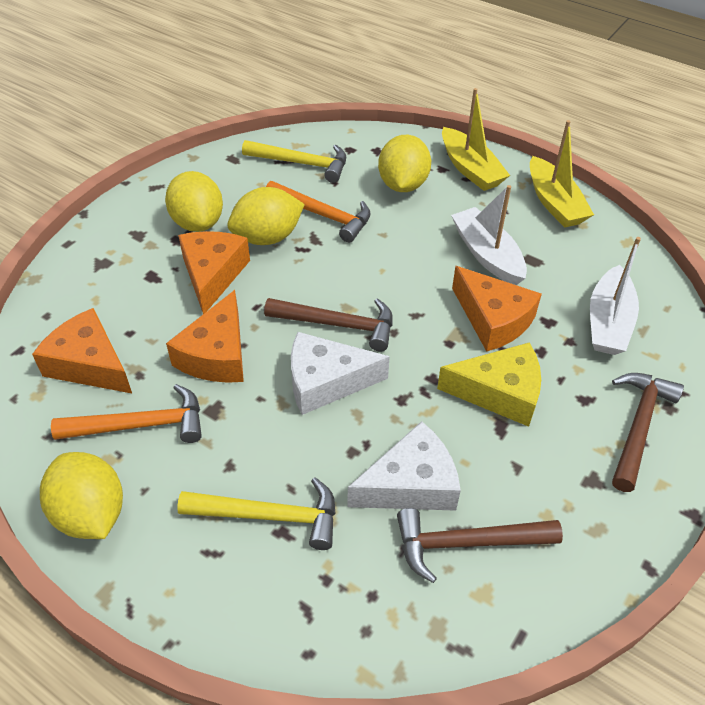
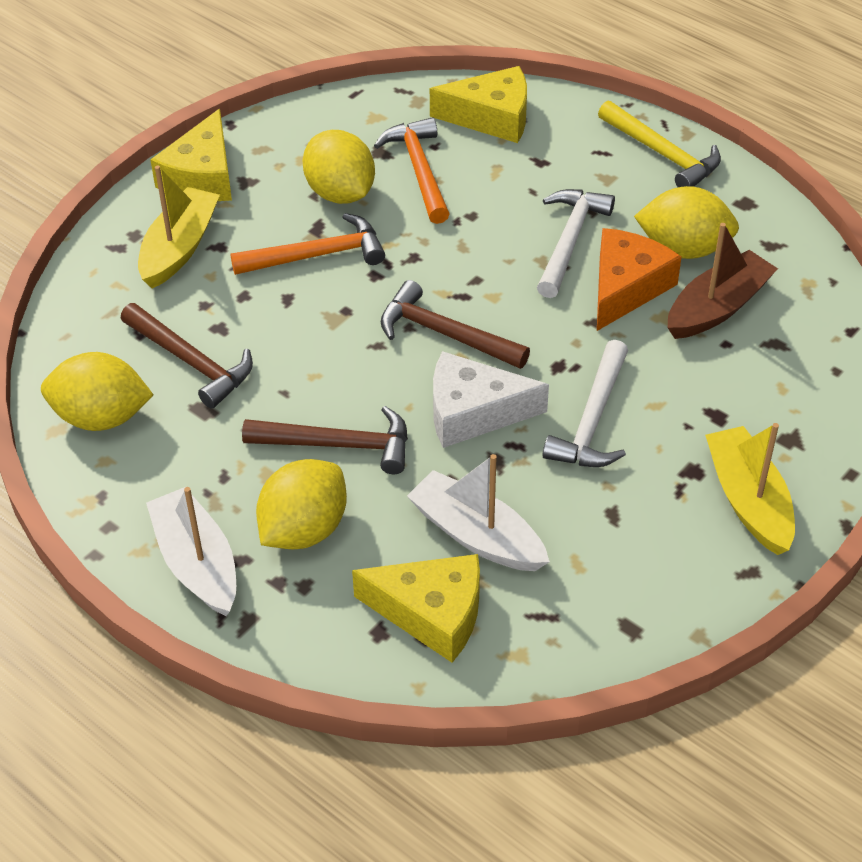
brown boat: 0 -> 1
orange cheese: 4 -> 1
white cheese: 2 -> 1
white hammer: 0 -> 2
yellow cheese: 1 -> 3
yellow hammer: 2 -> 1

